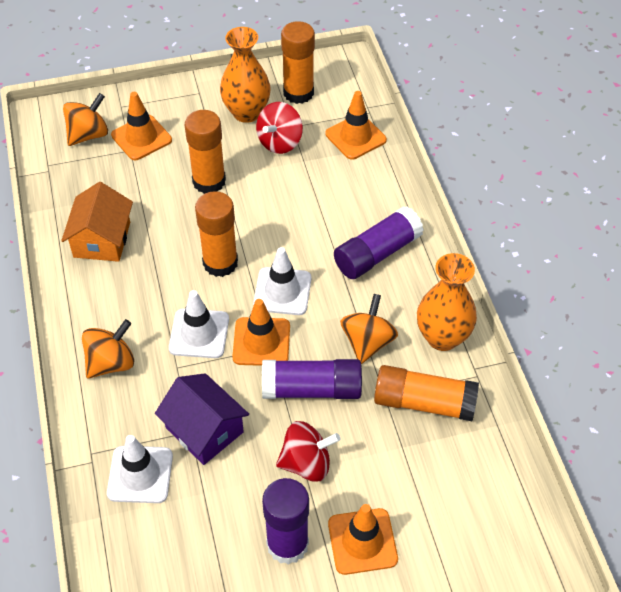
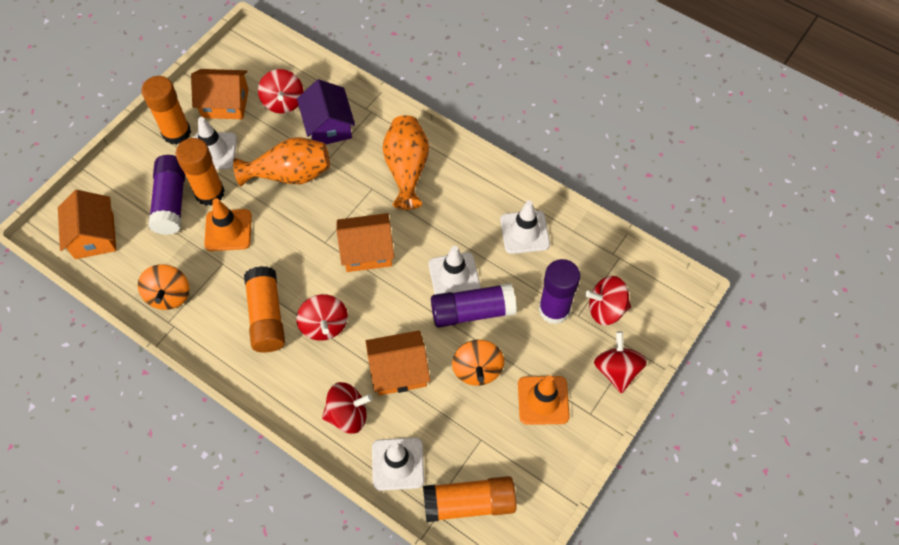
orange house: 1 -> 4
orange spinning top: 3 -> 2
orange traffic cone: 4 -> 2
red spinning top: 2 -> 5
white traffic cone: 3 -> 4

